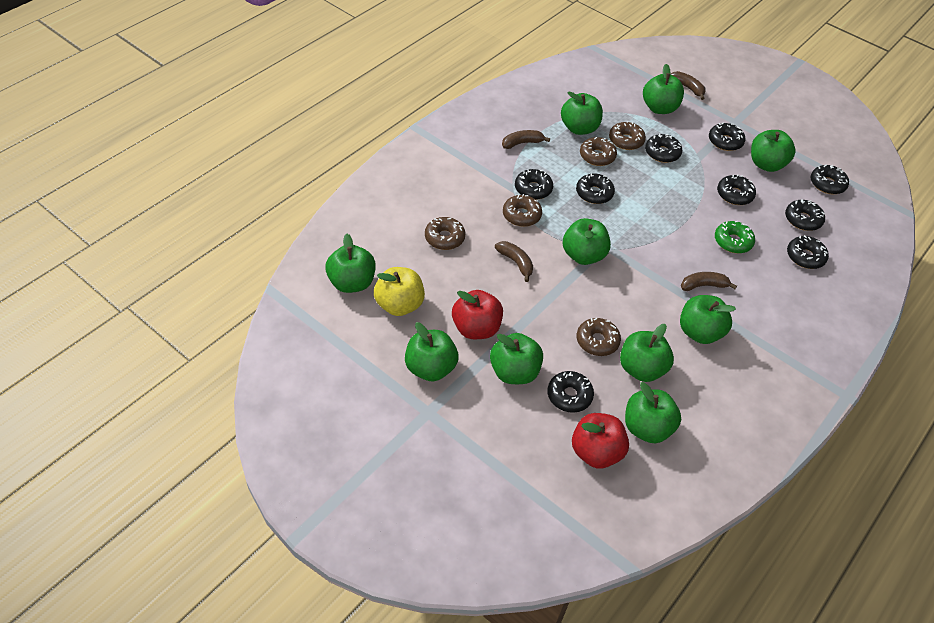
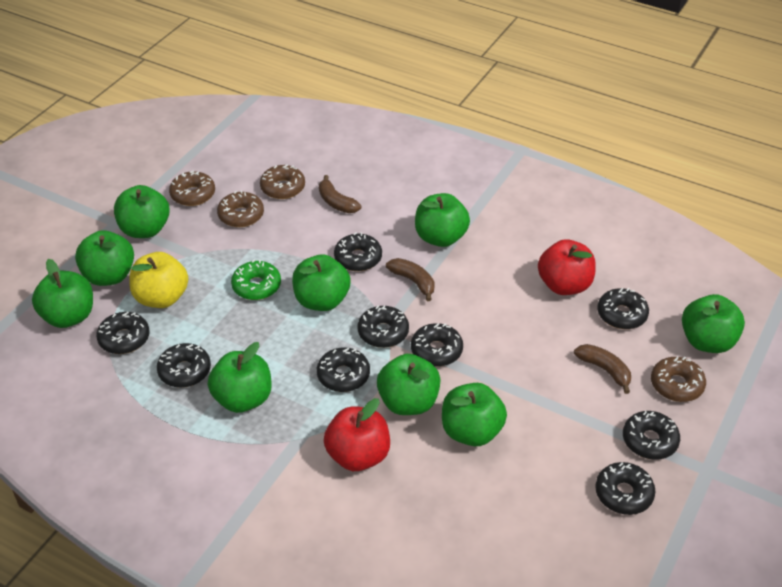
brown banana: 4 -> 3
brown donut: 5 -> 4
green apple: 10 -> 9

